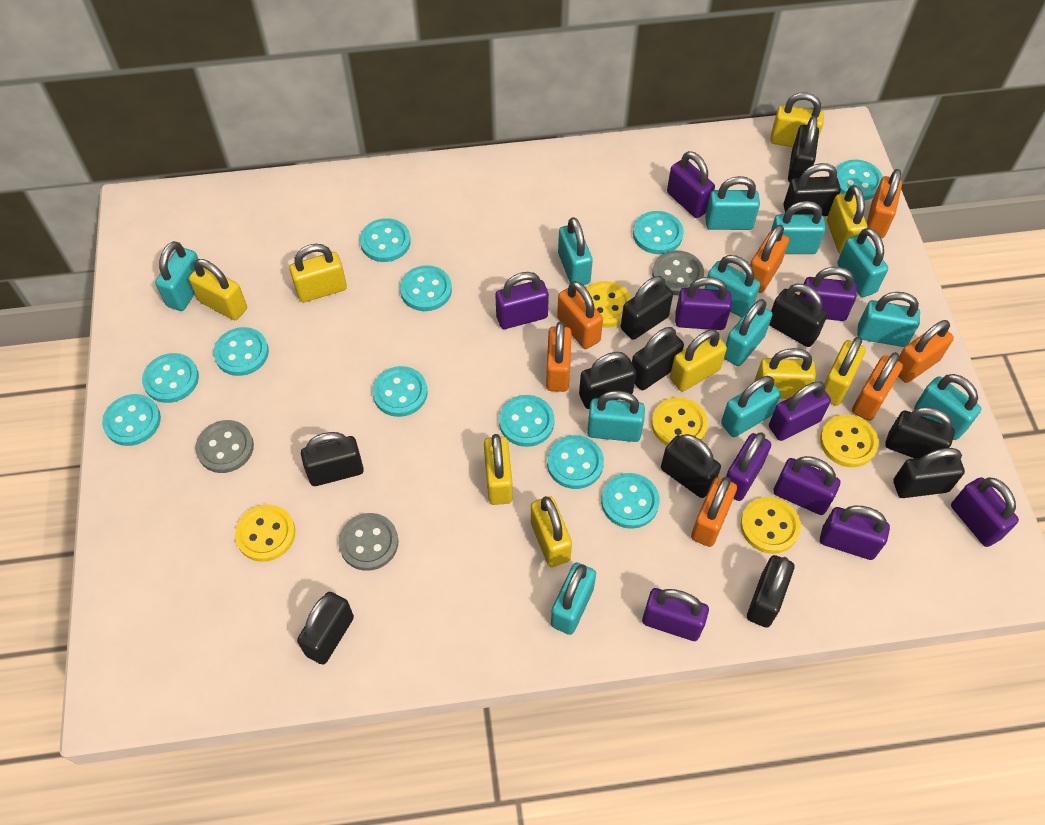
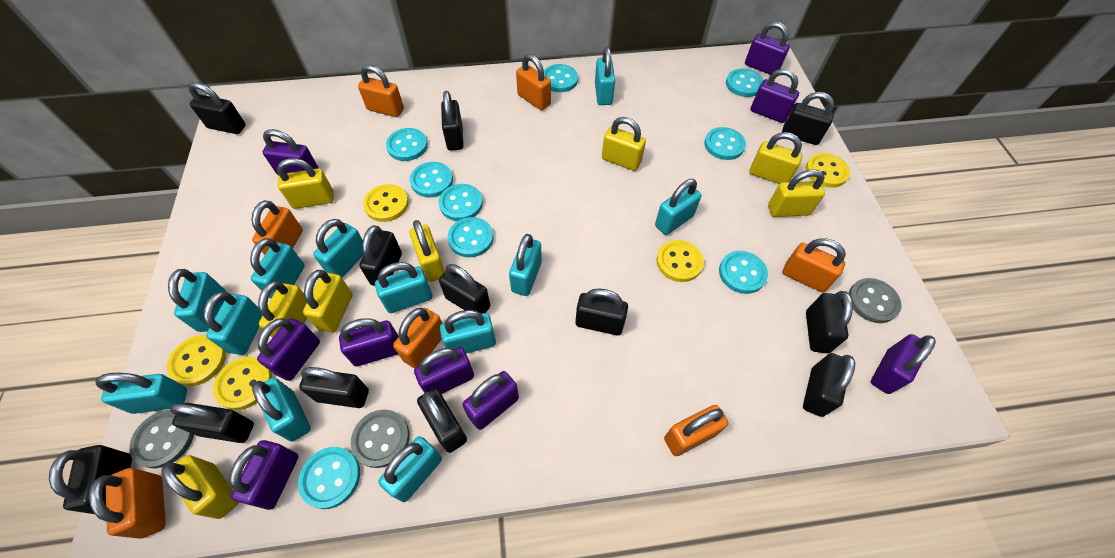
purple padlock: 10 -> 9
turquoise button: 11 -> 9
yellow padlock: 9 -> 8

